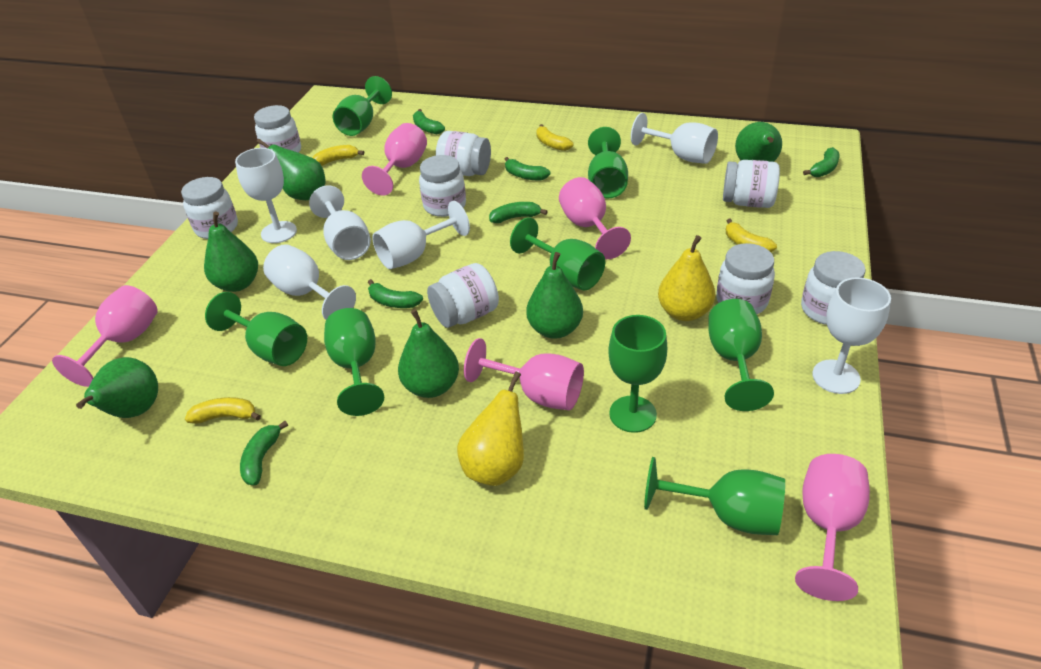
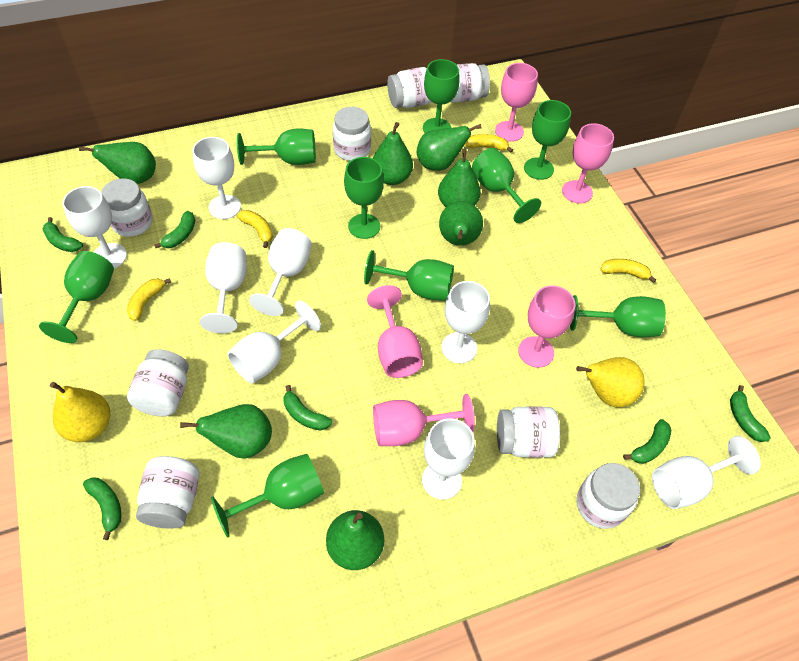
green goblet: 8 -> 9
green pear: 6 -> 7
white goblet: 6 -> 8

